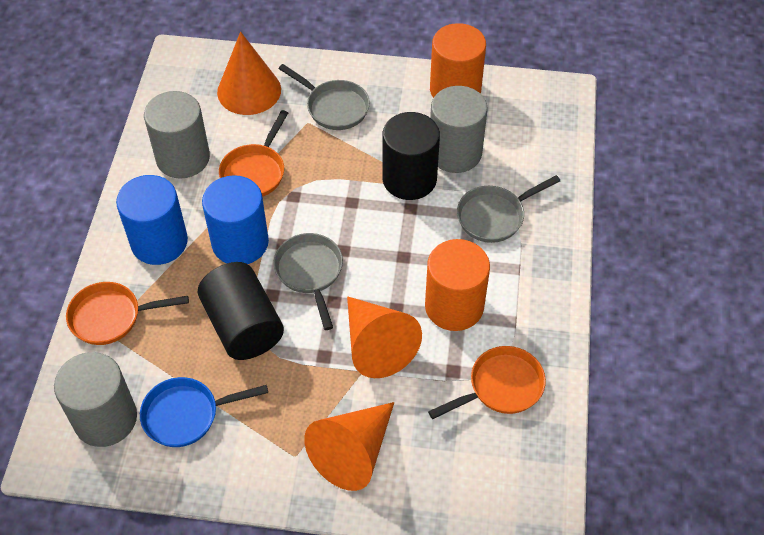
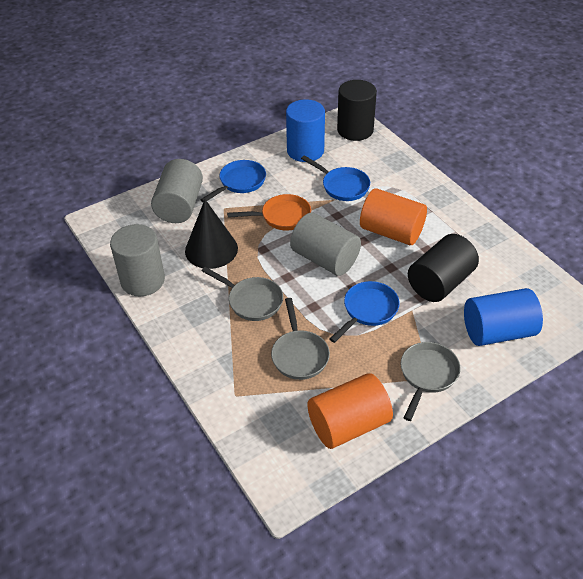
black cone: 0 -> 1
blue pan: 1 -> 3
orange cone: 3 -> 0
orange pan: 3 -> 1

